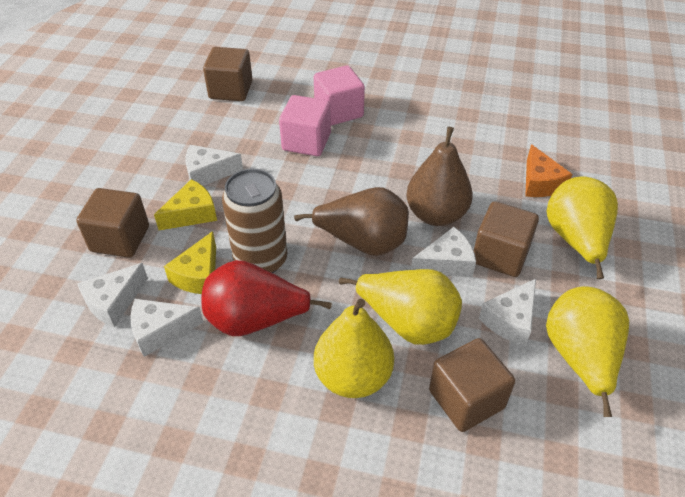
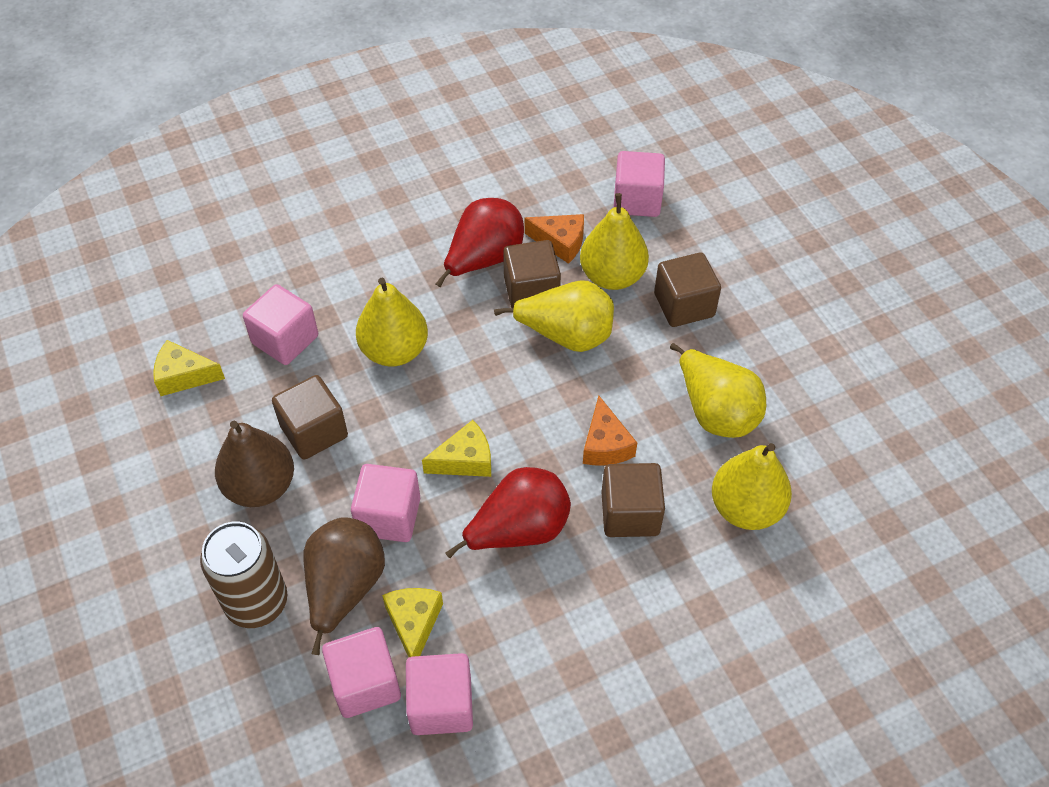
orange cheese: 1 -> 2
pink cube: 2 -> 5
red pear: 1 -> 2
white cheese: 5 -> 0
yellow cheese: 2 -> 3
yellow pear: 4 -> 5

